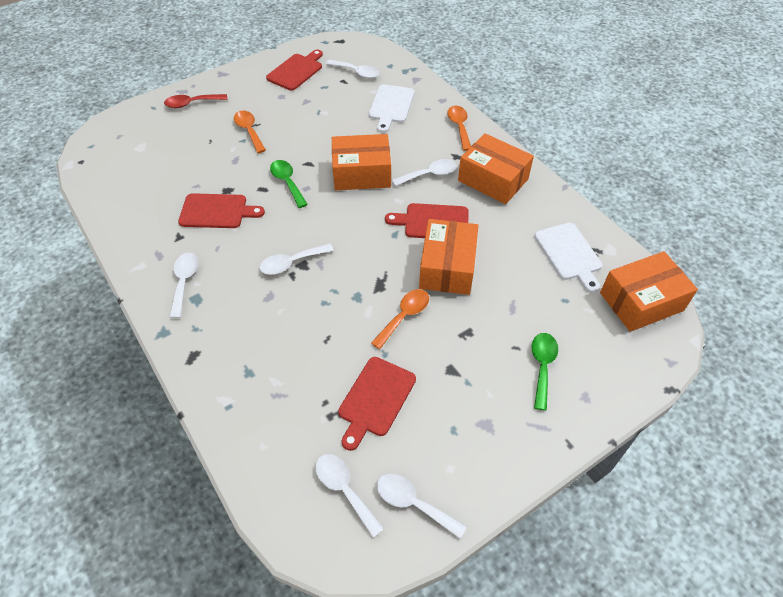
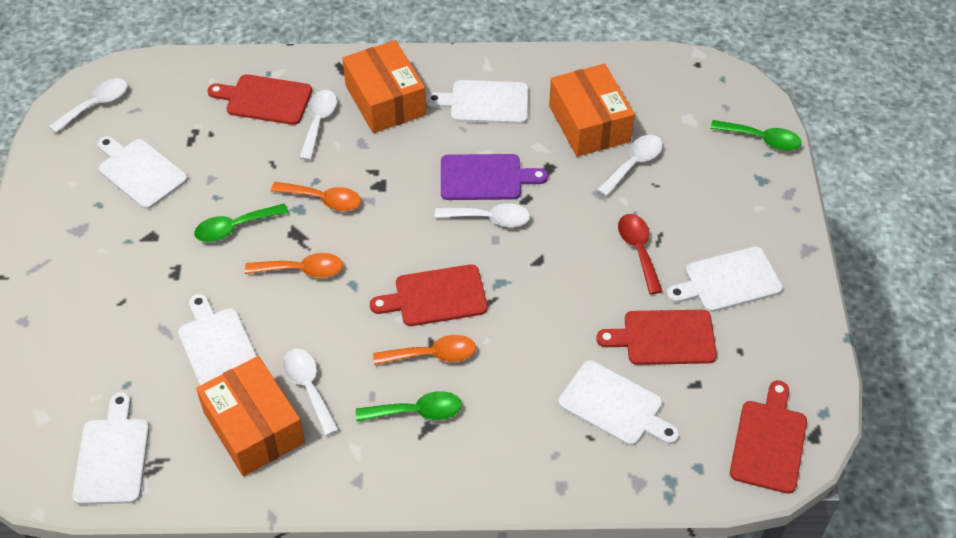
green spoon: 2 -> 3
orange box: 4 -> 3
purple cutting board: 0 -> 1
white cutting board: 2 -> 6
white spoon: 6 -> 5

